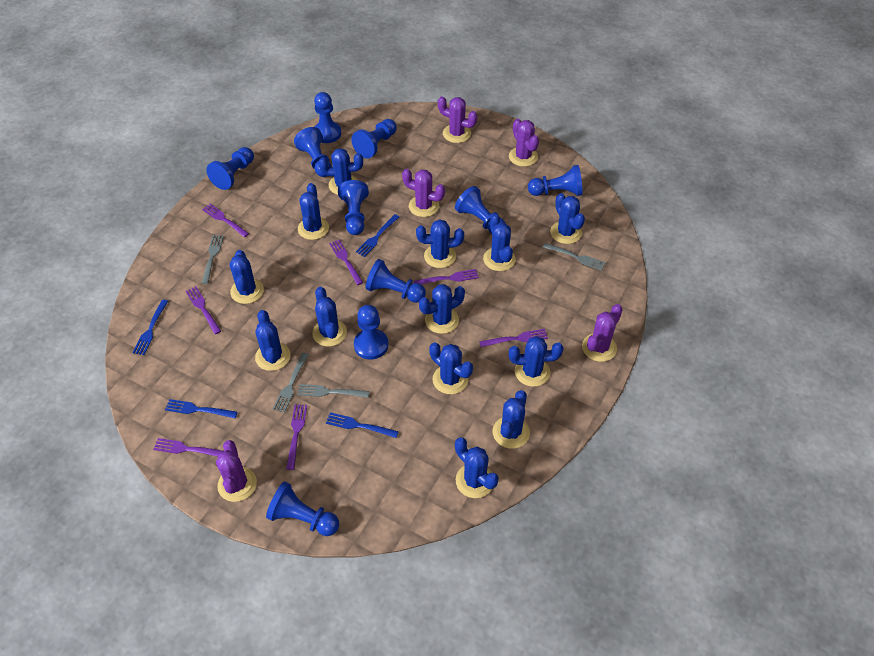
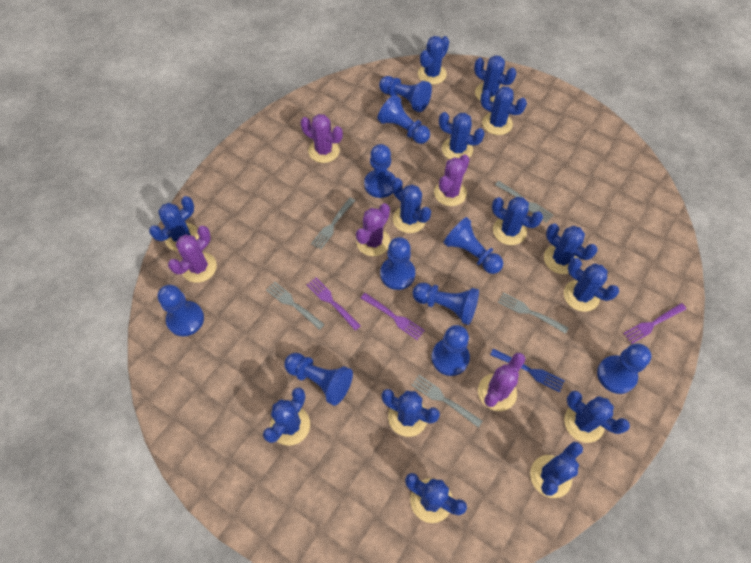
blue cactus: 13 -> 14
blue fork: 4 -> 1
grey fork: 4 -> 5
purple fork: 7 -> 3

